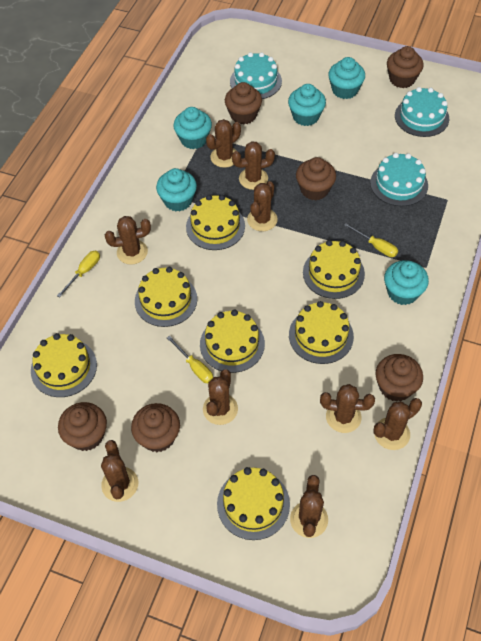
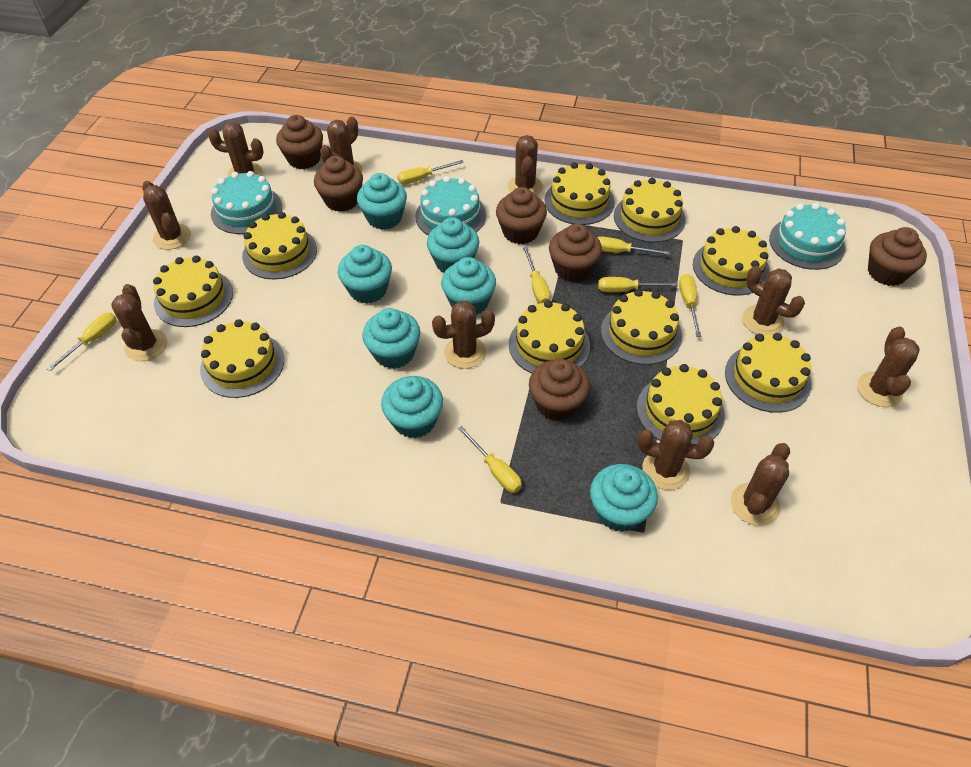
brown cactus: 9 -> 10
turquoise cupcake: 5 -> 7
yellow cake: 7 -> 10
yellow screwdriver: 3 -> 7

